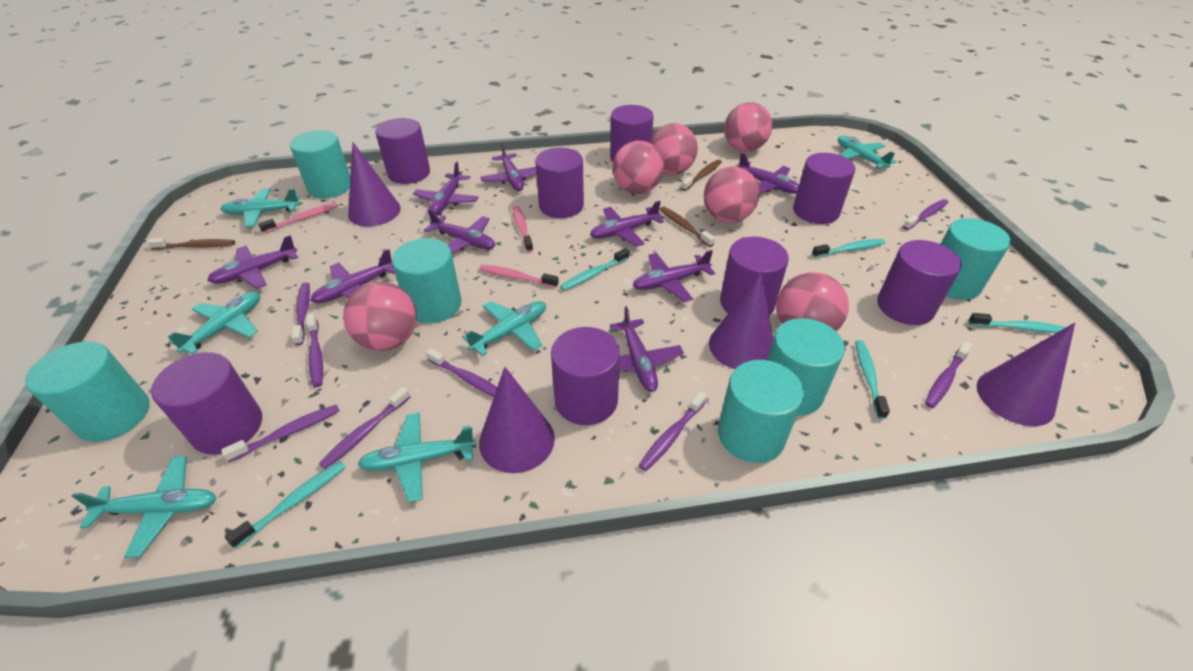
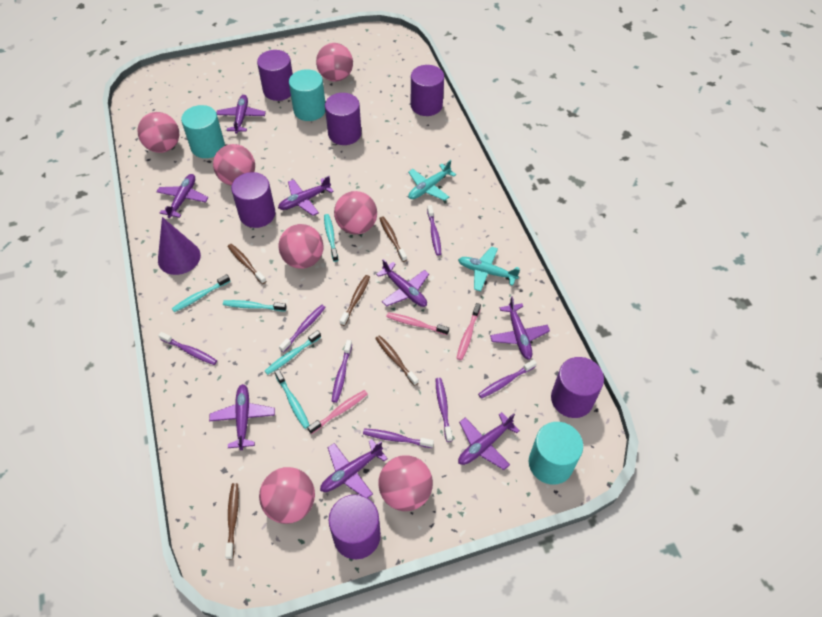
brown toothbrush: 3 -> 5
pink ball: 6 -> 7
purple cone: 4 -> 1
purple cylinder: 8 -> 6
purple plane: 9 -> 8
purple toothbrush: 8 -> 7
turquoise cylinder: 6 -> 3
turquoise plane: 6 -> 2

